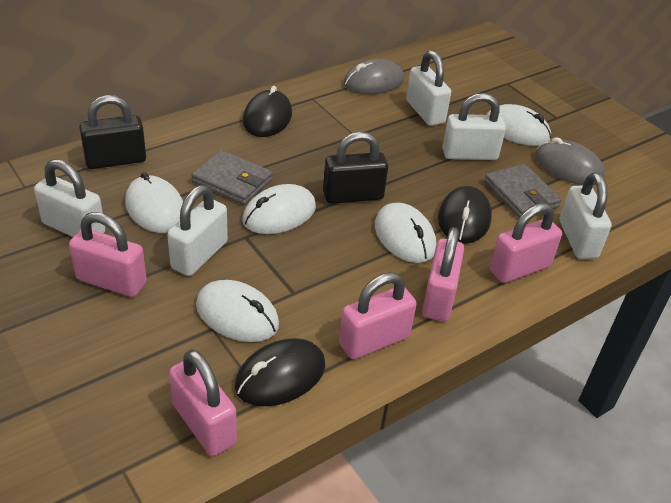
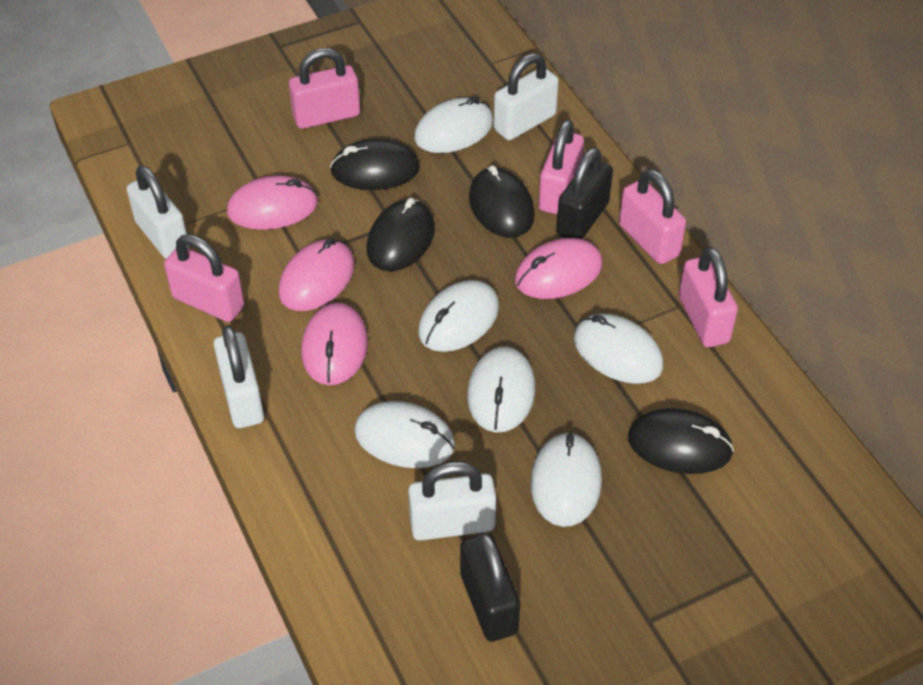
black mouse: 3 -> 4
grey mouse: 2 -> 0
grey wallet: 2 -> 0
pink mouse: 0 -> 4
white mouse: 5 -> 6
white padlock: 5 -> 4

